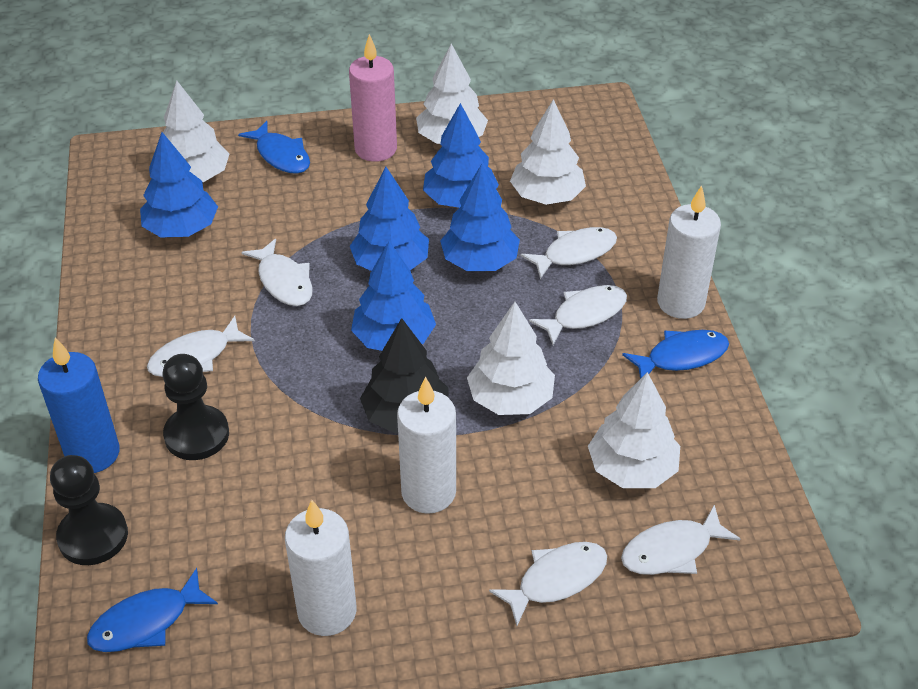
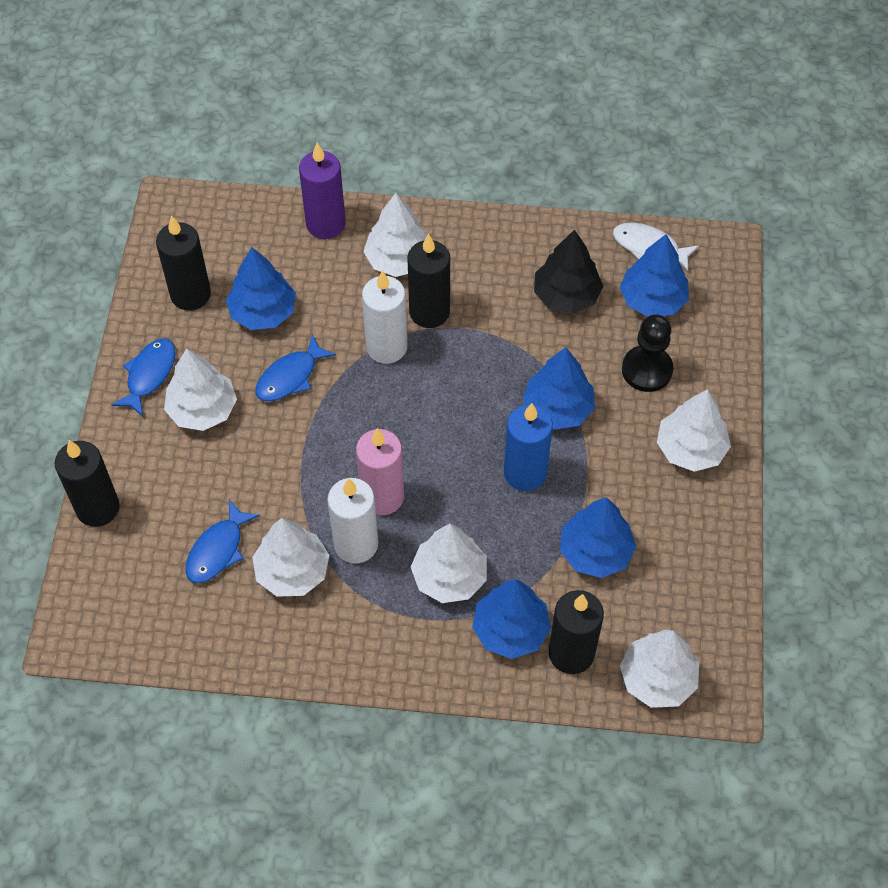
black candle: 0 -> 4
black pawn: 2 -> 1
purple candle: 0 -> 1
white candle: 3 -> 2
white fish: 6 -> 1
white tree: 5 -> 6

